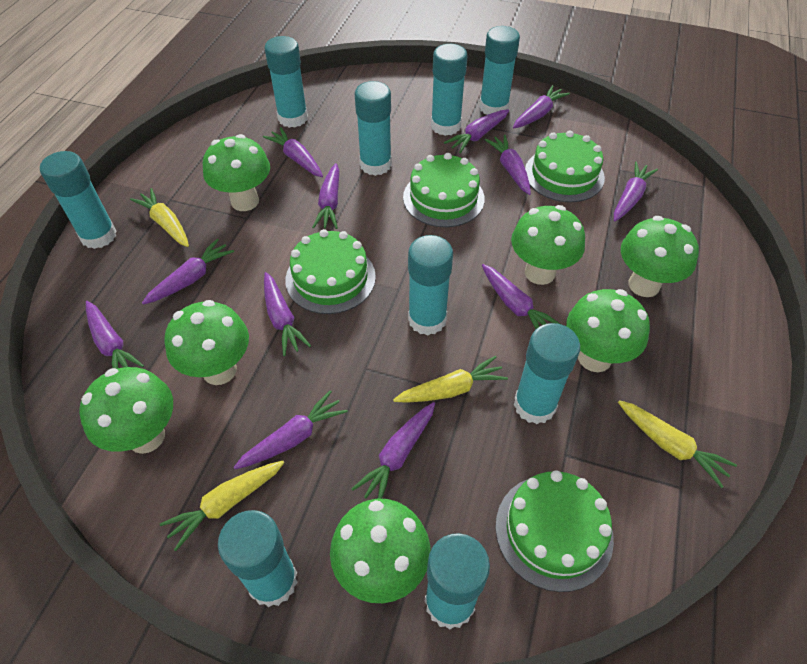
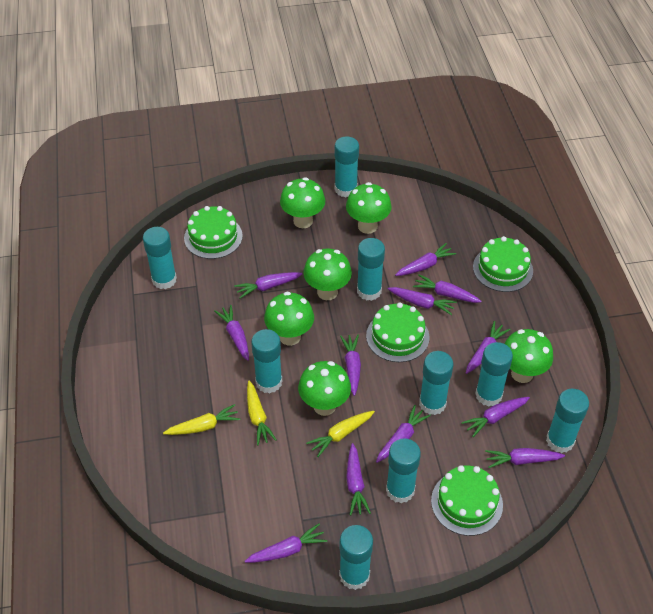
green mushroom: 7 -> 6
yellow carrot: 4 -> 3

